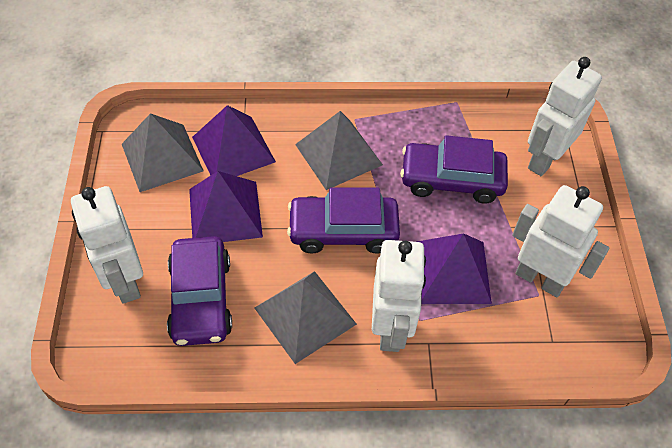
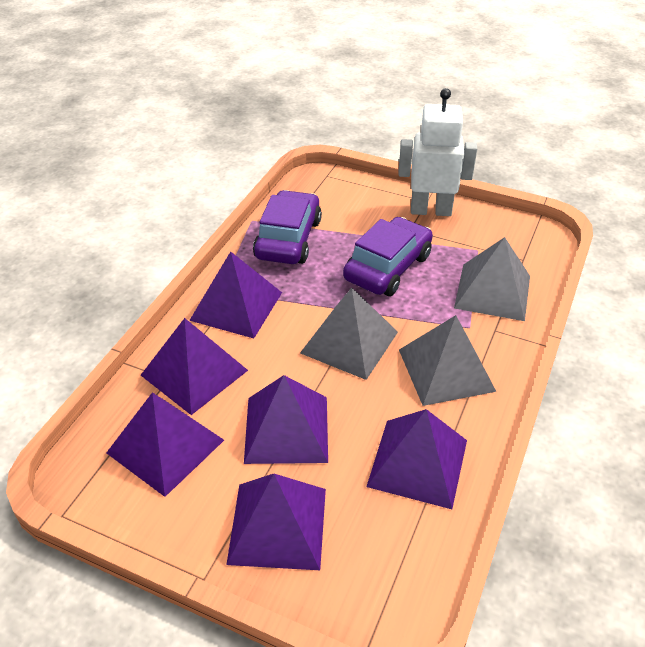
purple car: 3 -> 2
purple pyramid: 3 -> 6
white robot: 4 -> 1

